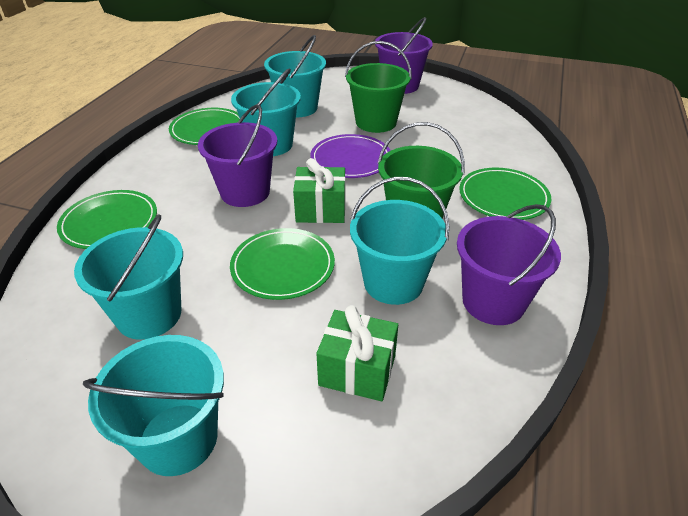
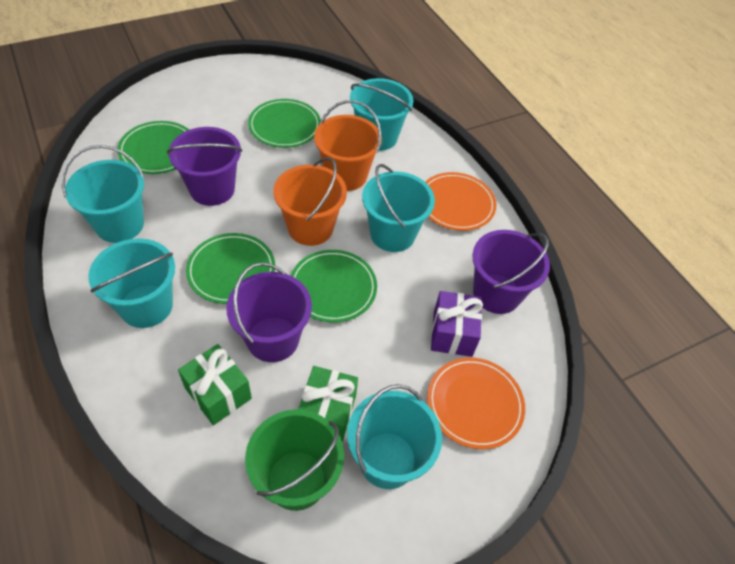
green bucket: 2 -> 1
orange bucket: 0 -> 2
orange plate: 0 -> 2
purple gift: 0 -> 1
purple plate: 1 -> 0

